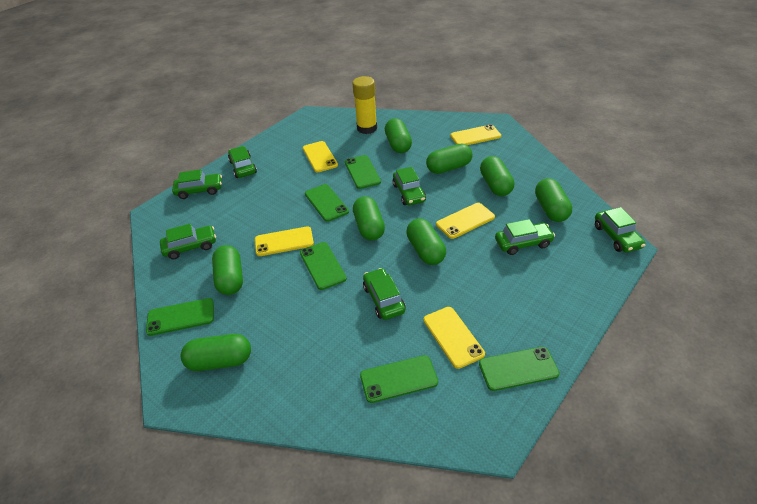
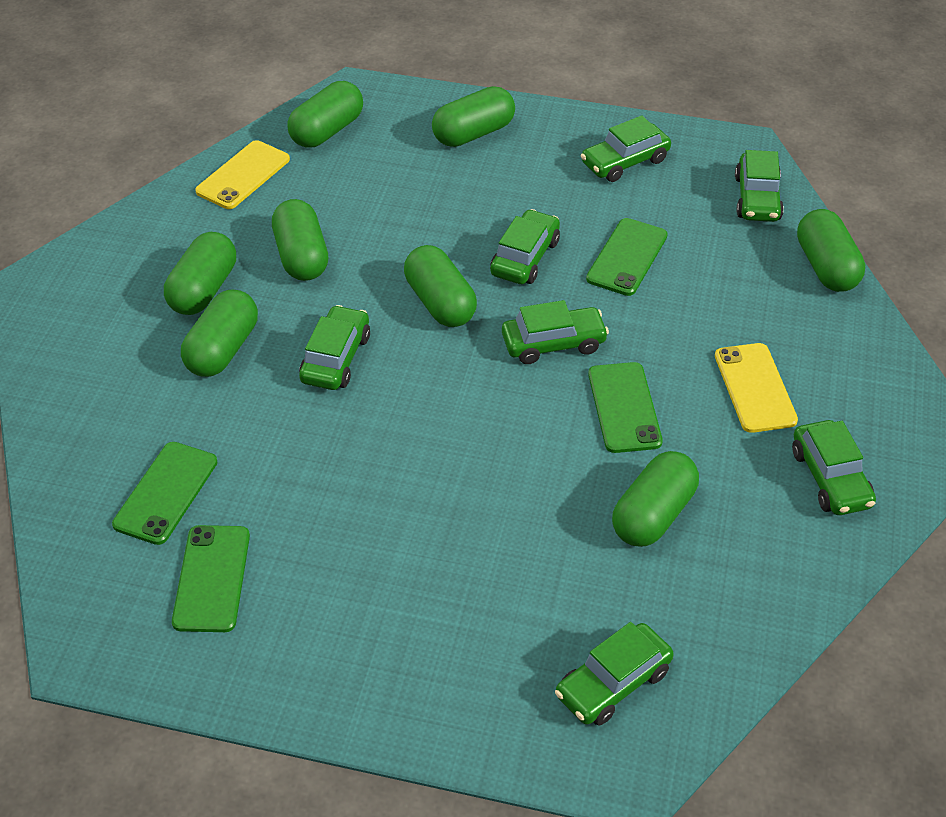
green phone: 6 -> 4
yellow glue stick: 1 -> 0
yellow phone: 5 -> 2

